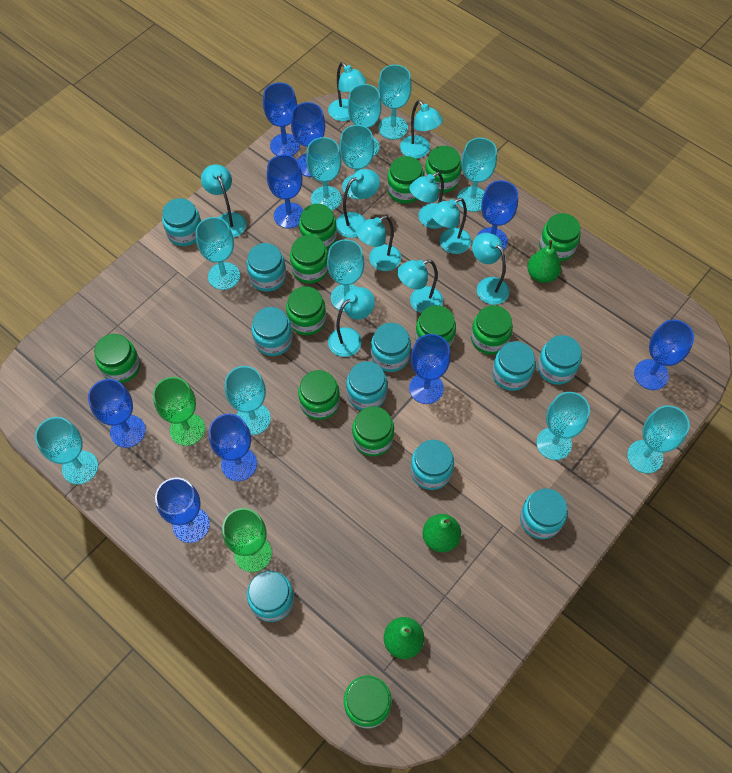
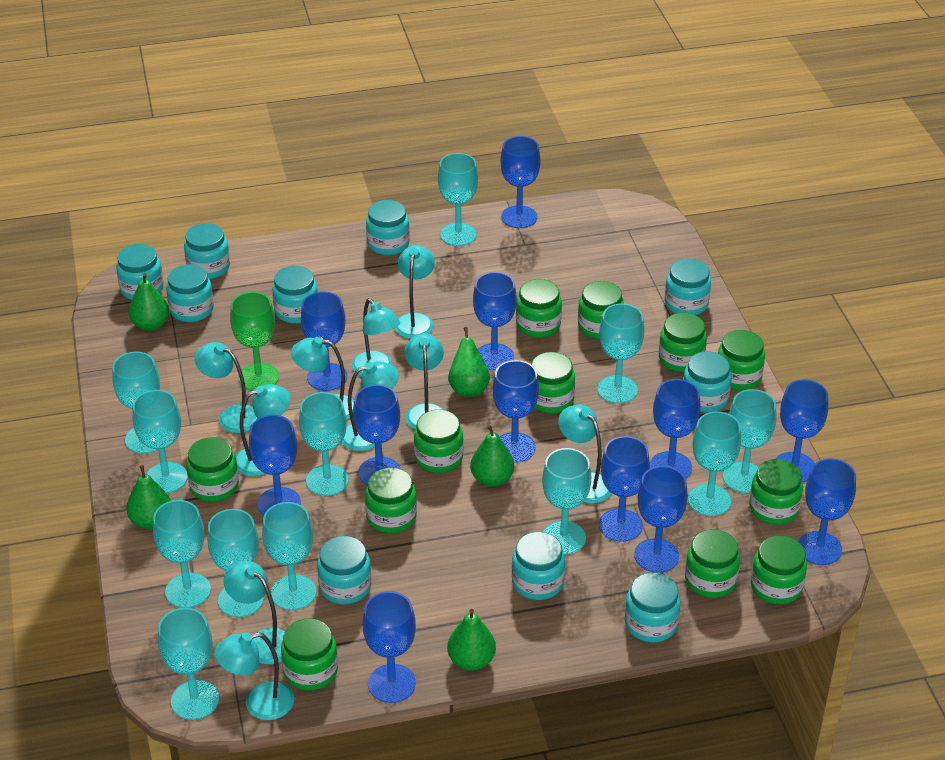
blue goblet: 9 -> 12
green goblet: 2 -> 1
green pear: 3 -> 5
turquoise goblet: 11 -> 12

